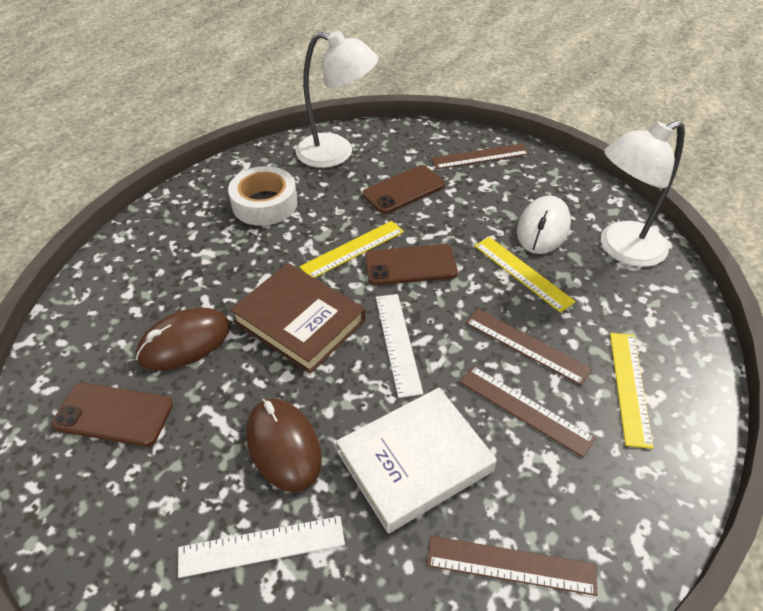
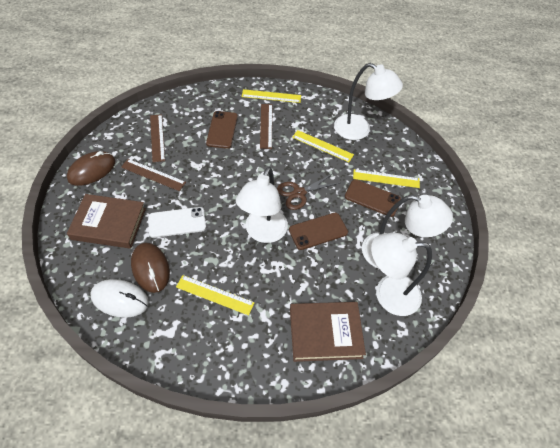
brown book: 1 -> 2
brown ruler: 4 -> 3
brown scissors: 0 -> 1
white book: 1 -> 0
white lamp: 2 -> 4
white phone: 0 -> 1
white ruler: 2 -> 0
white tape: 1 -> 0
yellow ruler: 3 -> 4

